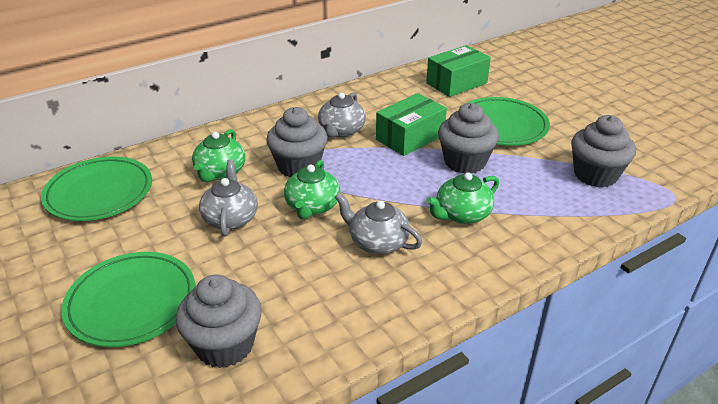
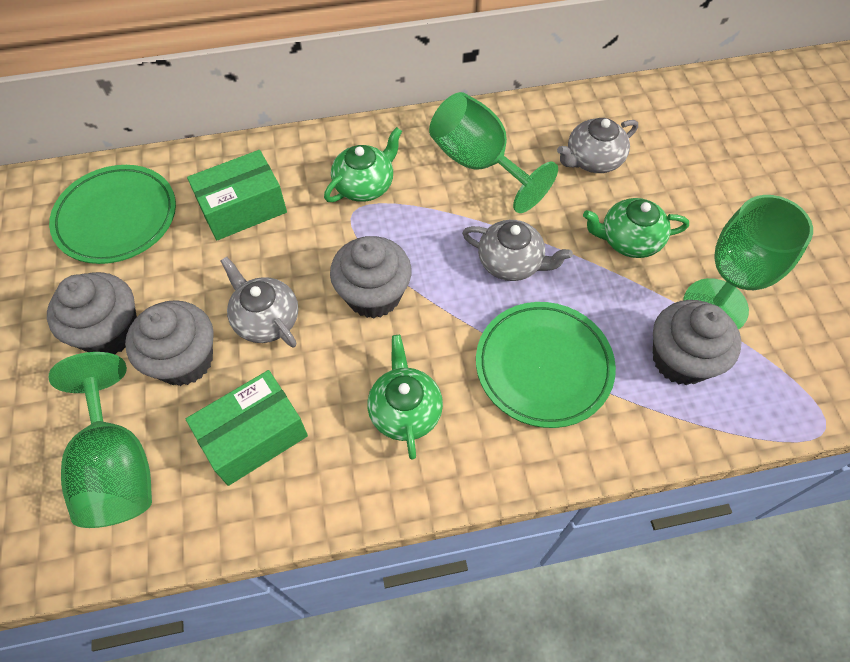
green goblet: 0 -> 3
green plate: 3 -> 2

